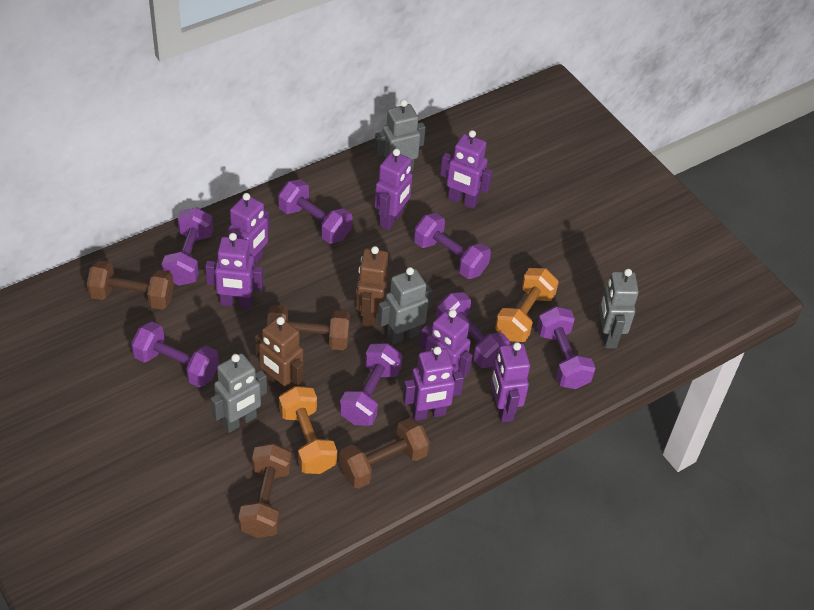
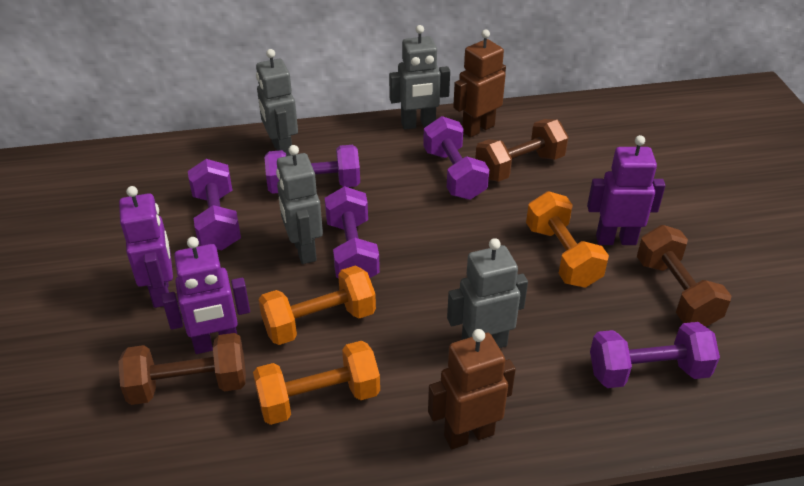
brown dumbbell: 4 -> 3
orange dumbbell: 2 -> 3
purple dumbbell: 7 -> 5
purple robot: 7 -> 3

